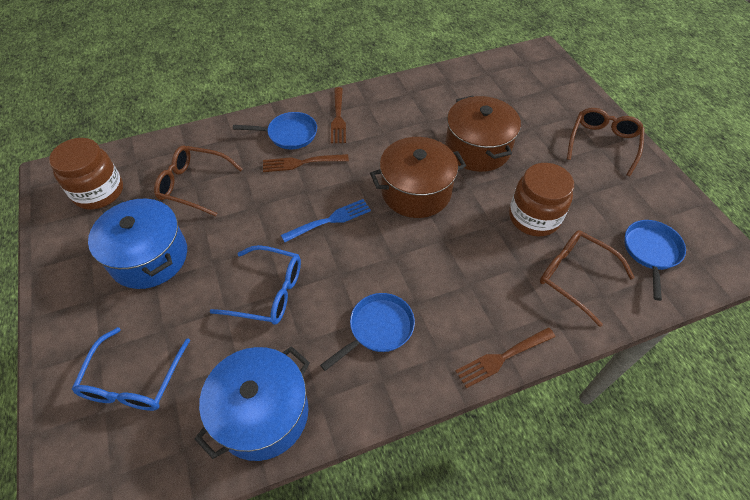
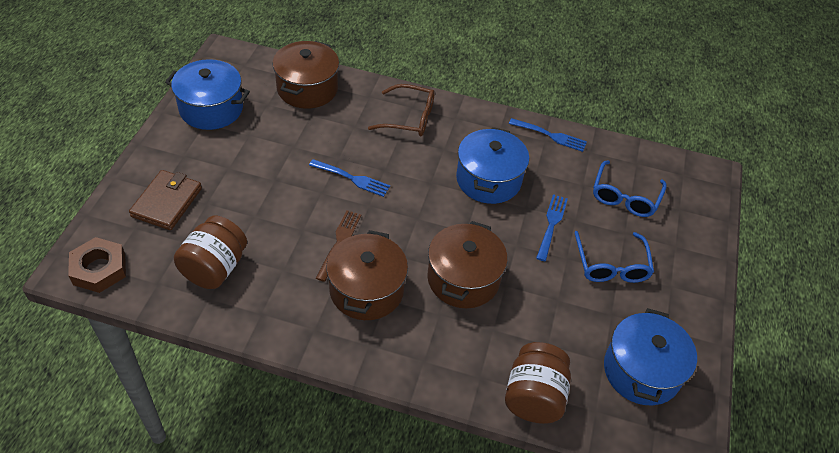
blue fork: 1 -> 3
blue pan: 3 -> 0
blue pot: 2 -> 3
brown fork: 3 -> 1
brown glasses: 3 -> 1
brown nut: 0 -> 1
brown pot: 2 -> 3
brown wallet: 0 -> 1

